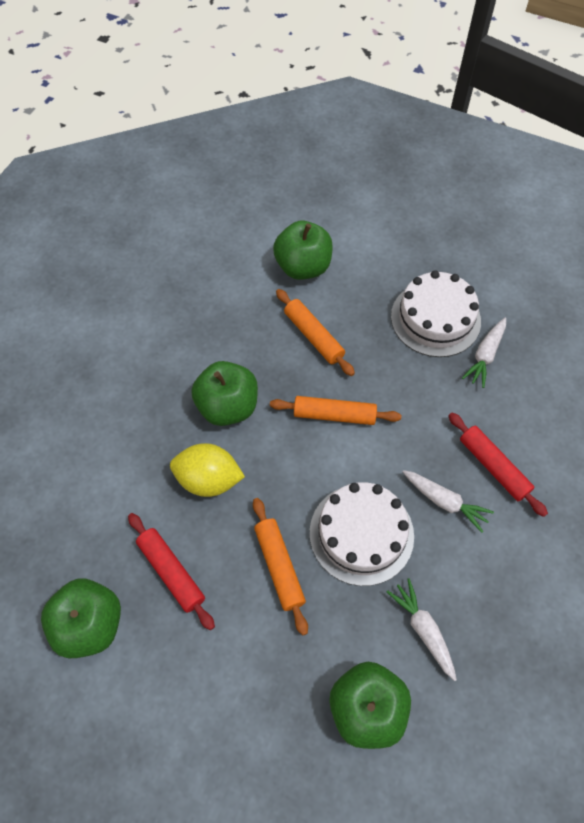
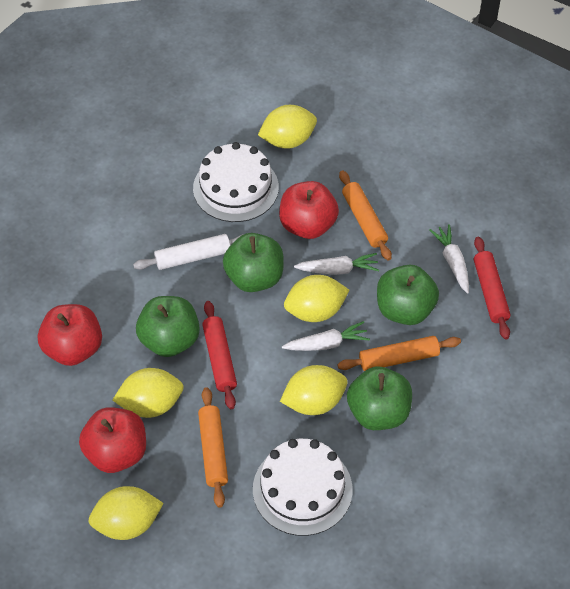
red apple: 0 -> 3
white rolling pin: 0 -> 1
yellow lemon: 1 -> 5

